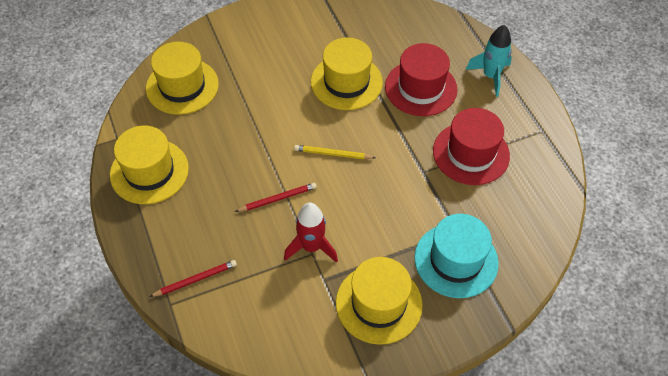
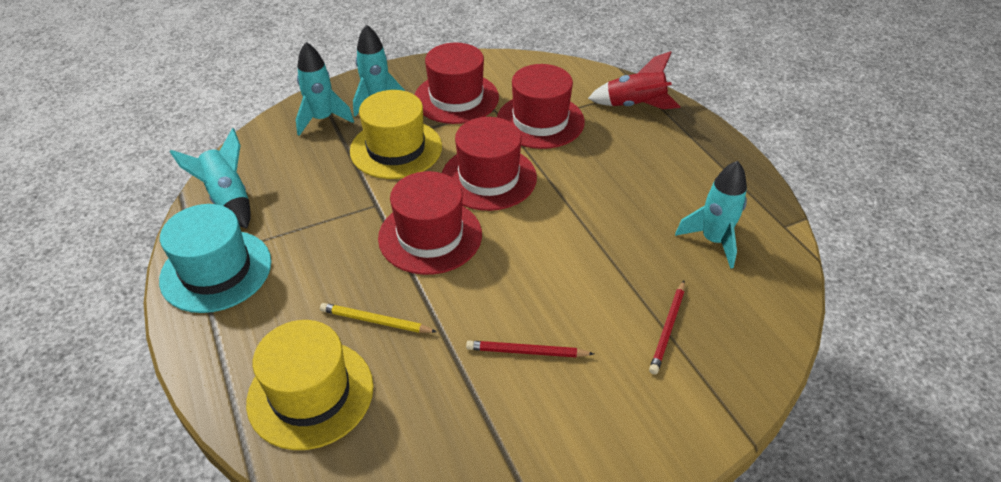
red hat: 2 -> 4
turquoise rocket: 1 -> 4
yellow hat: 4 -> 2

